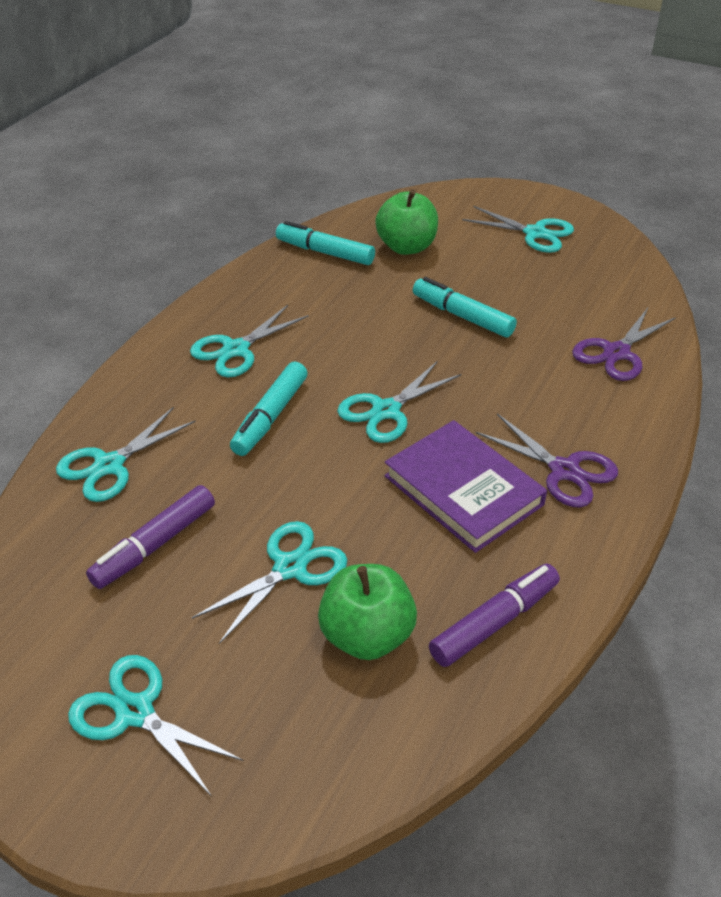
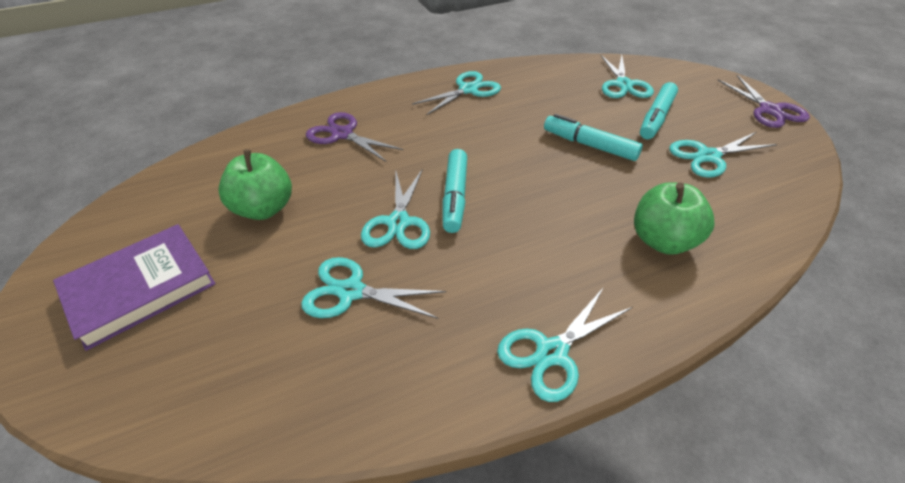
purple marker: 2 -> 0

